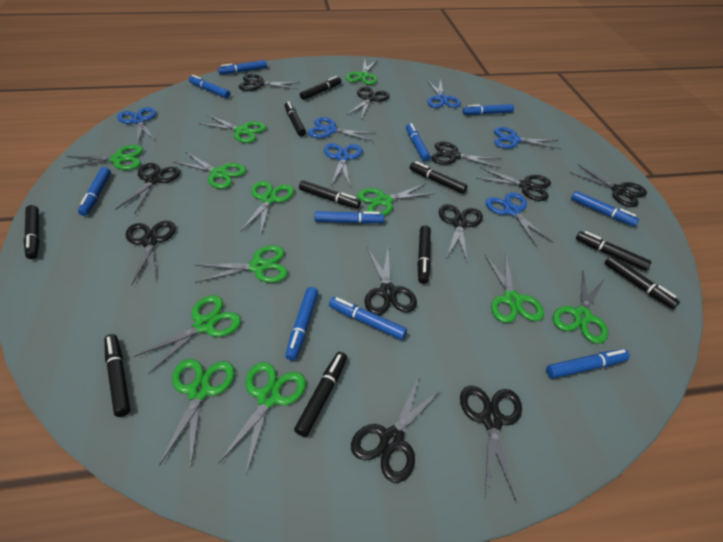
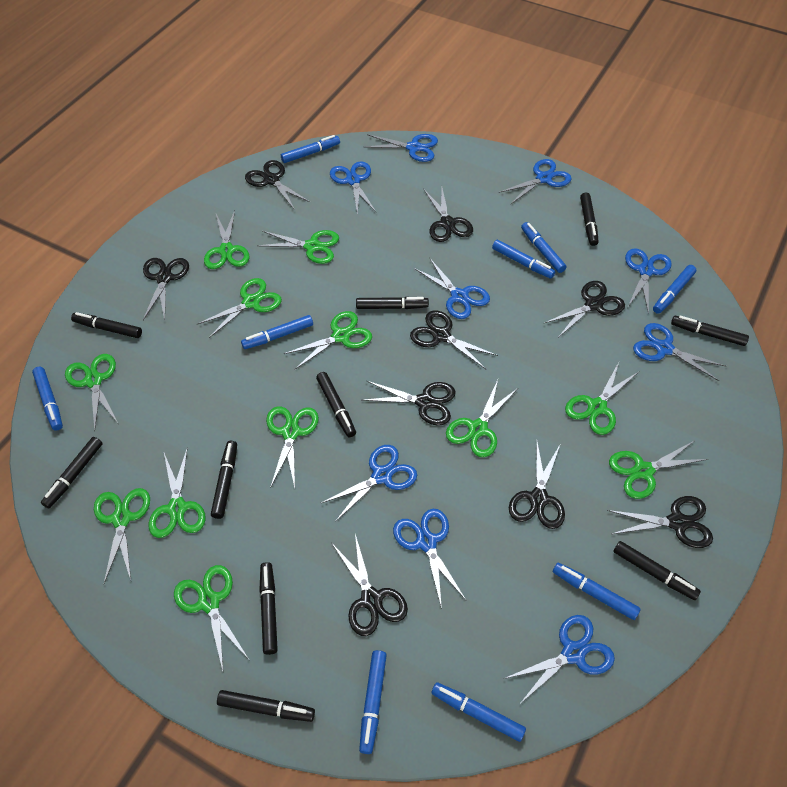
black scissors: 11 -> 9
blue marker: 10 -> 9
blue scissors: 6 -> 9

